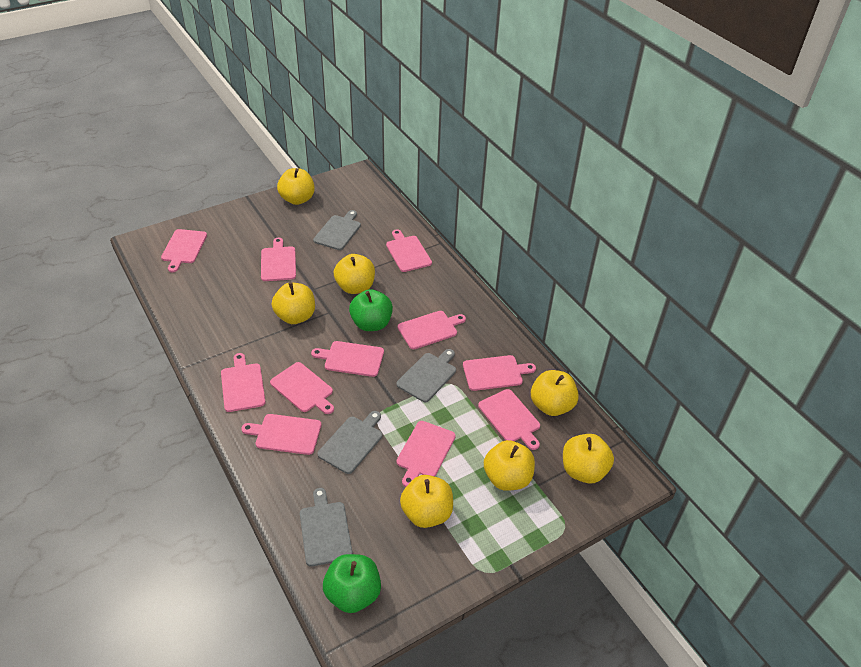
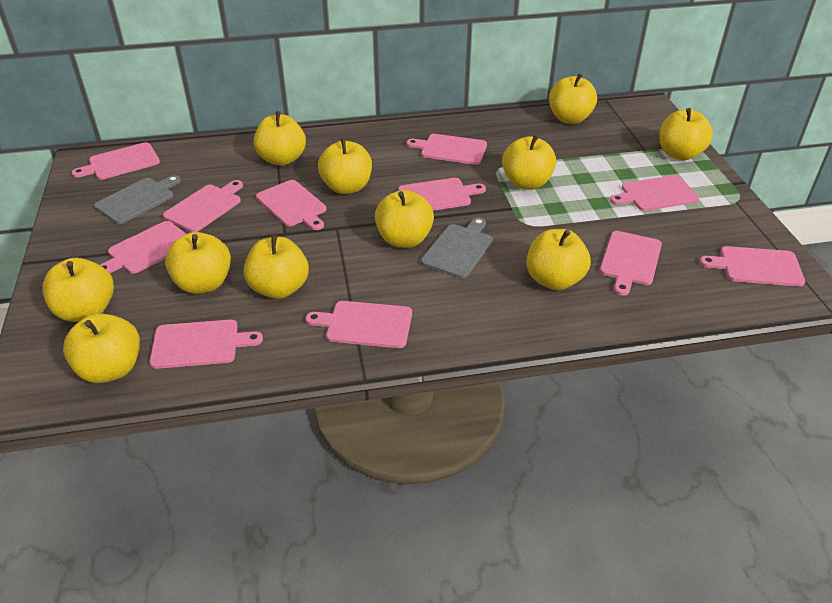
green apple: 2 -> 0
grey cutting board: 4 -> 2
yellow apple: 7 -> 11

